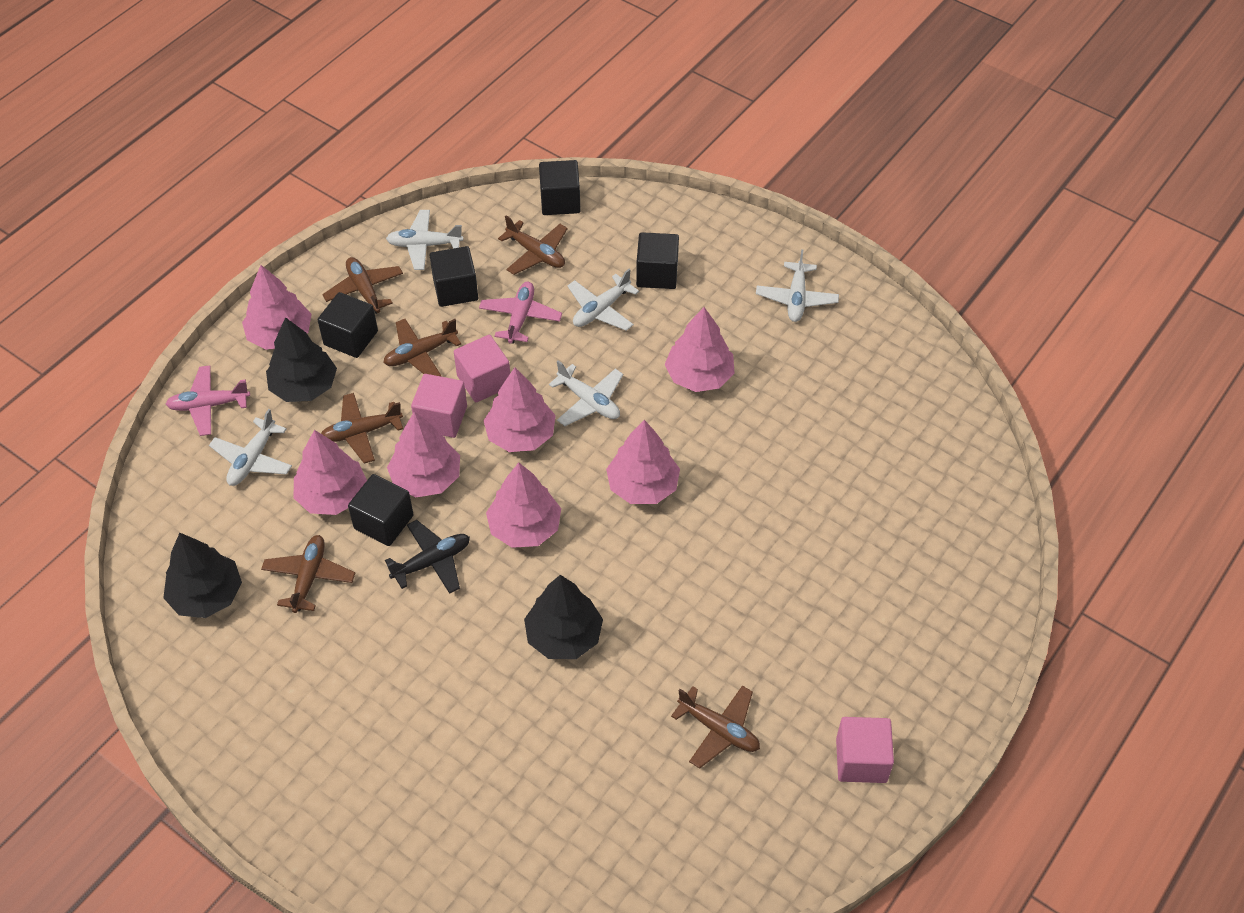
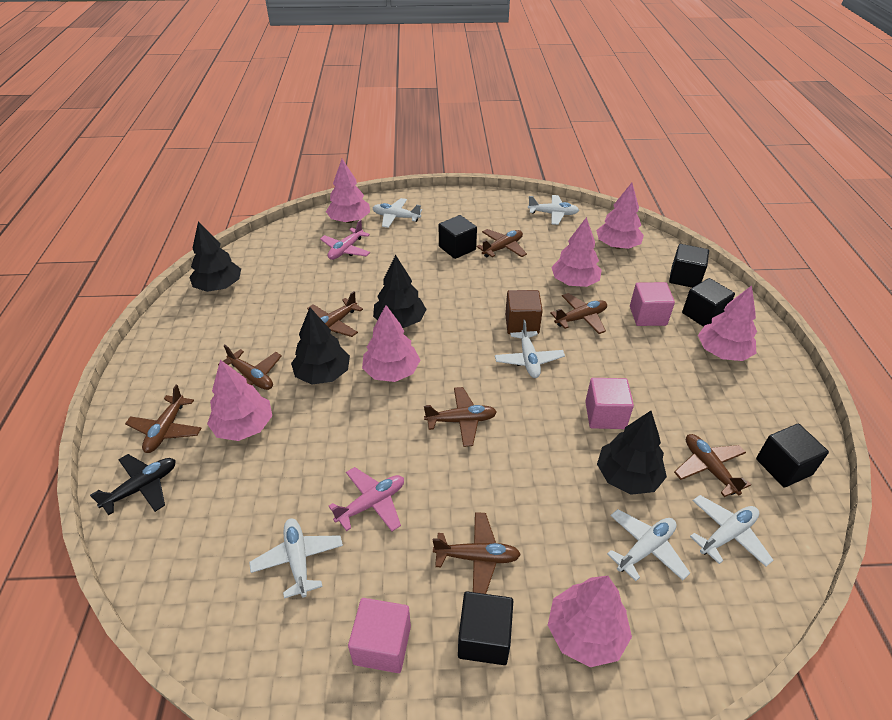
black tree: 3 -> 4
brown cube: 0 -> 1
brown plane: 6 -> 8
white plane: 5 -> 6

